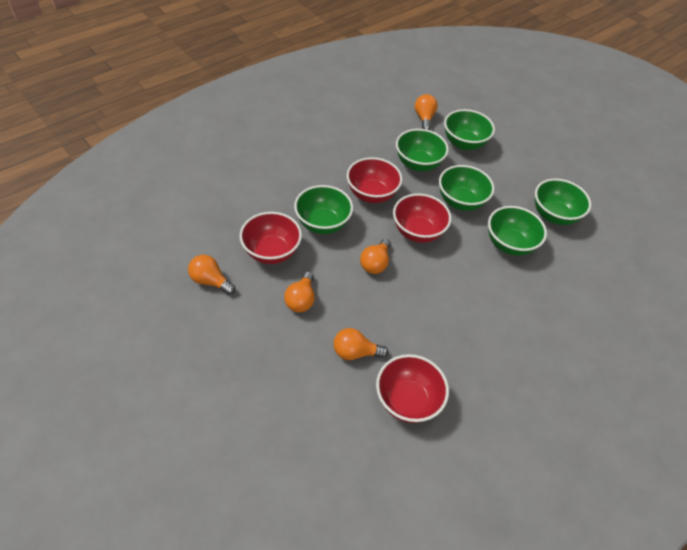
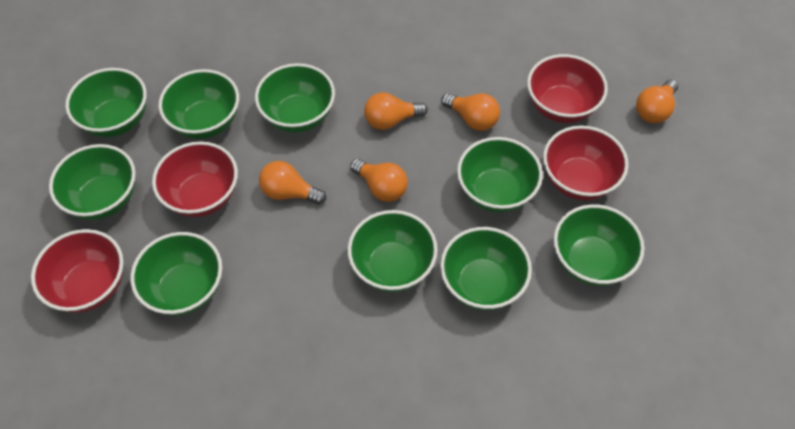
green bowl: 6 -> 9

